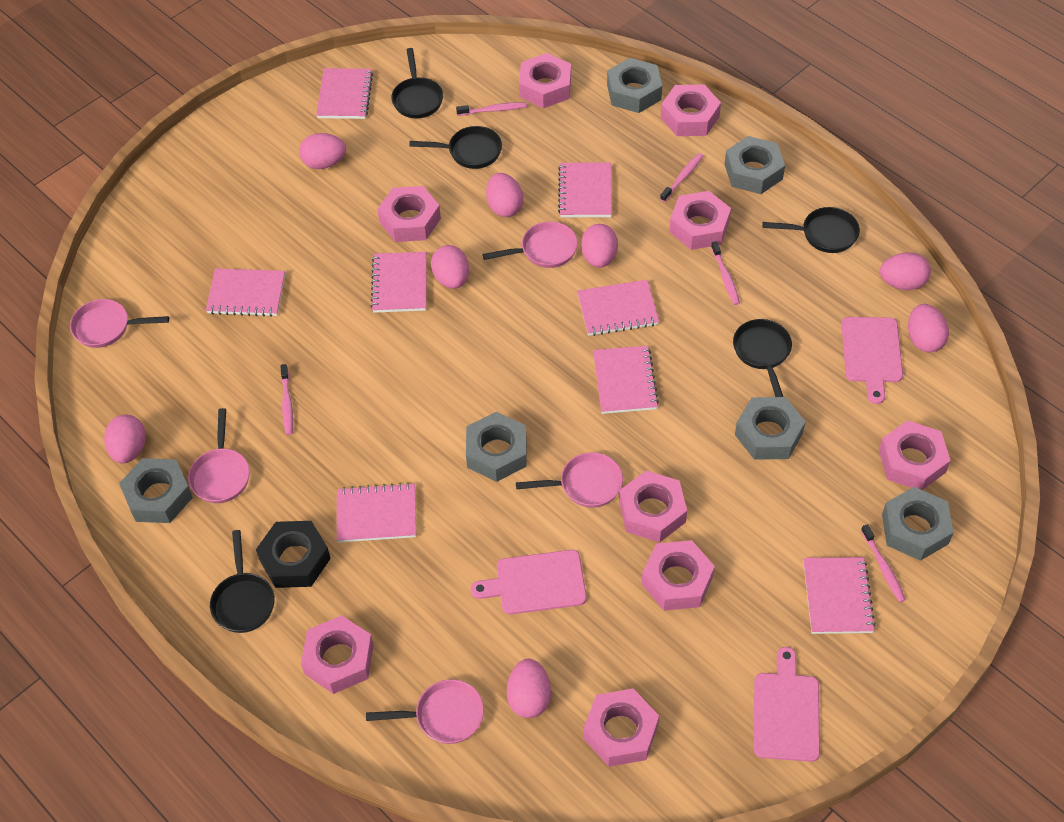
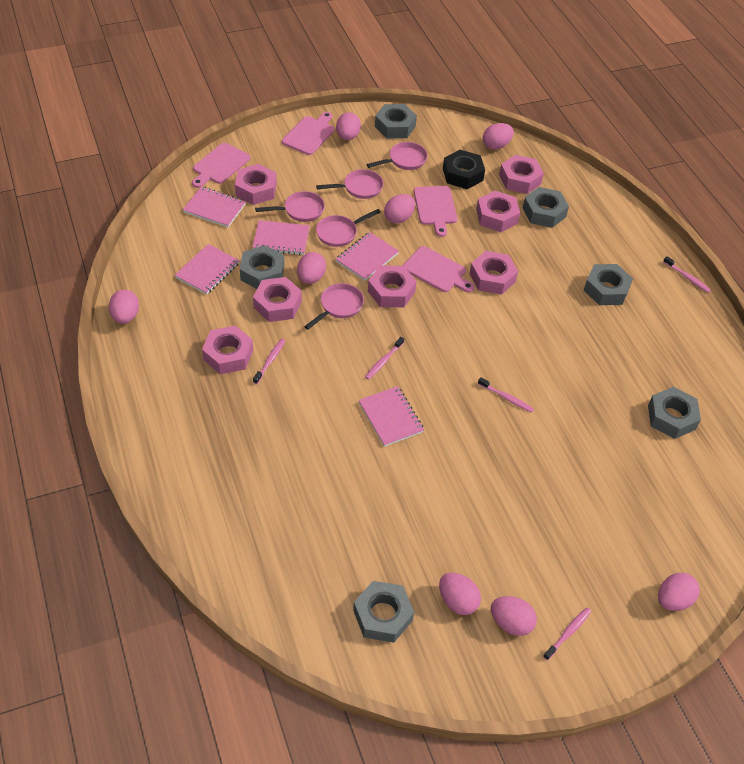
black pan: 5 -> 0
pink cutting board: 3 -> 4
pink notebook: 8 -> 5
pink nut: 9 -> 7

